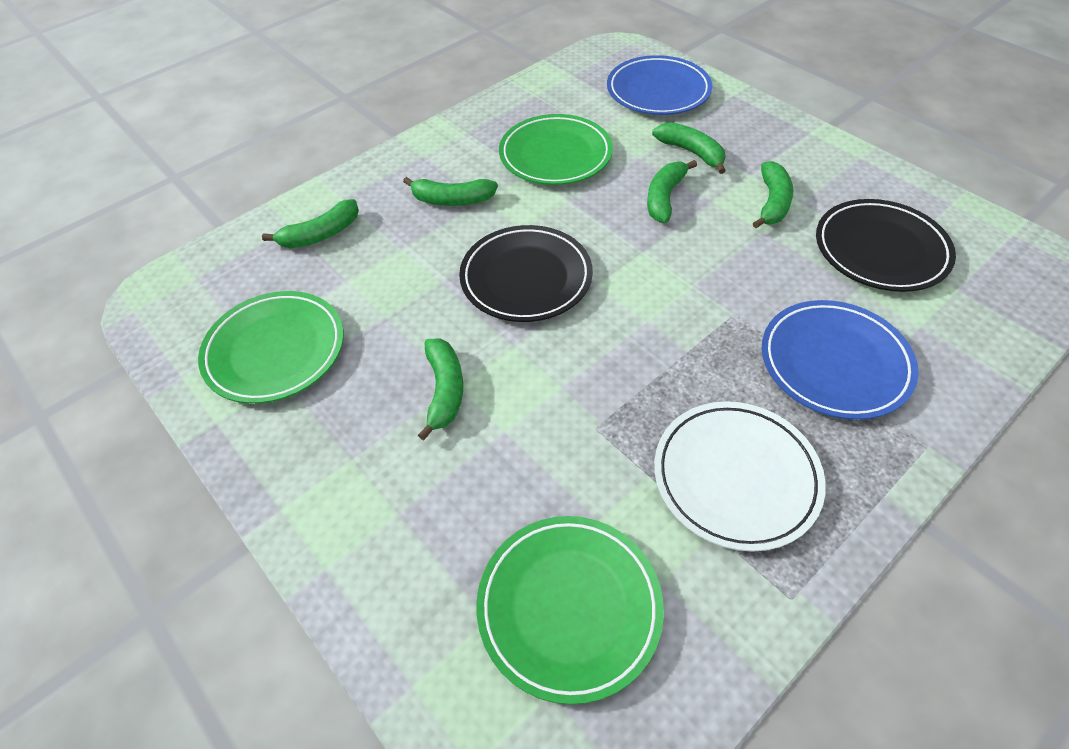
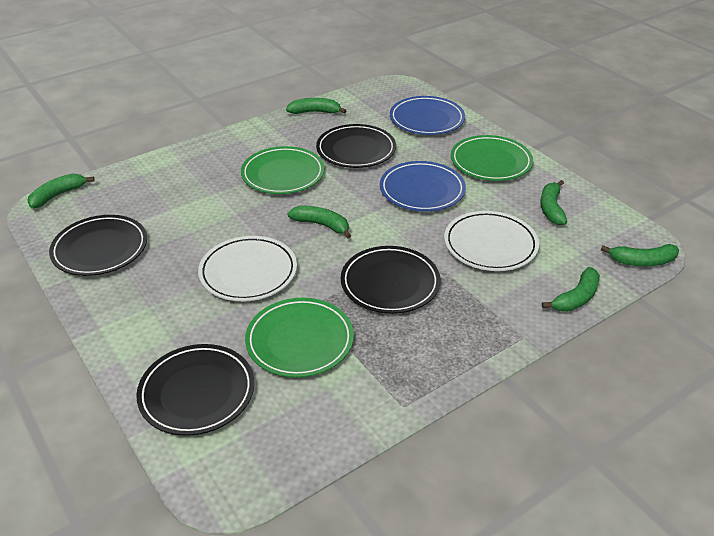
black plate: 2 -> 4
white plate: 1 -> 2

